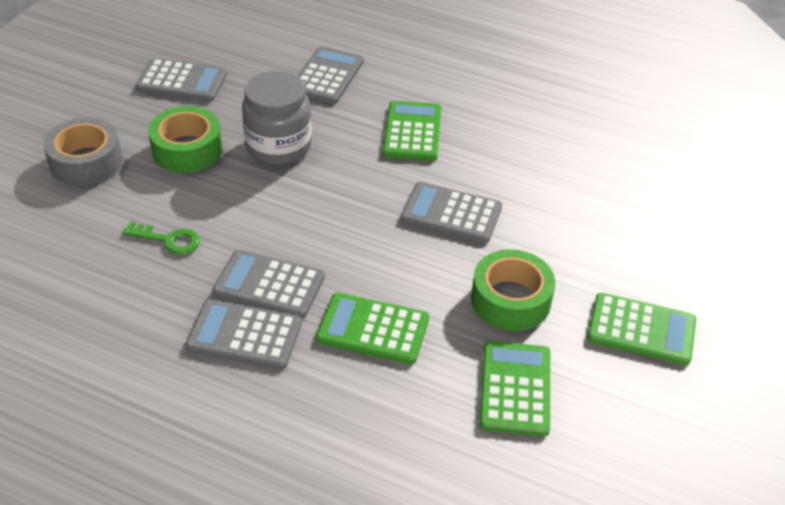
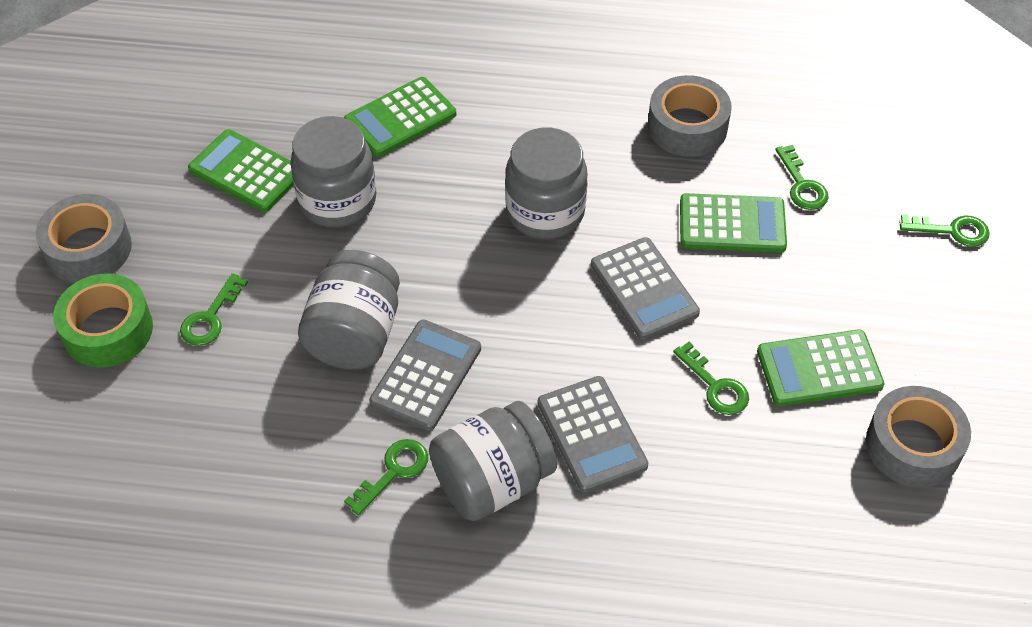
green key: 1 -> 5
green tape: 2 -> 1
grey calculator: 5 -> 3
grey jar: 1 -> 4
grey tape: 1 -> 3

